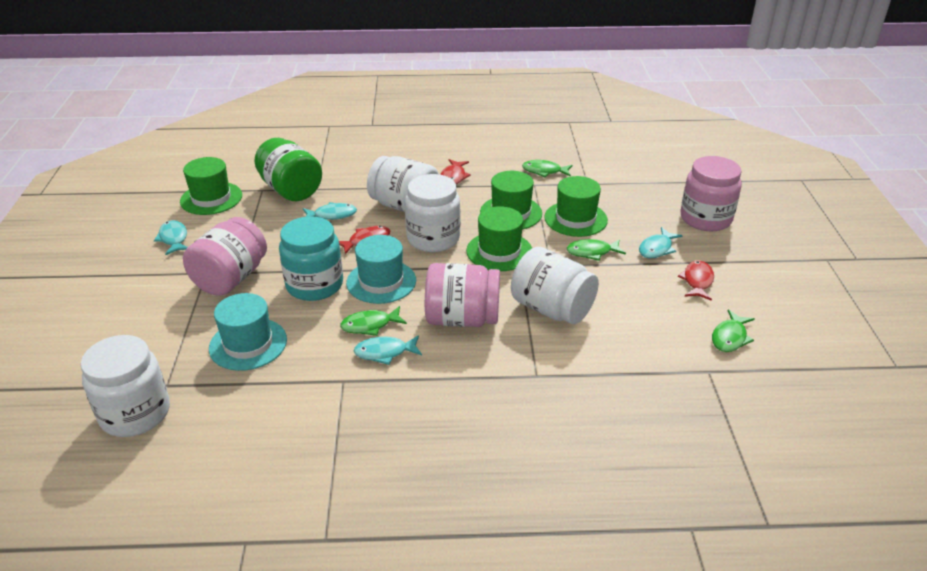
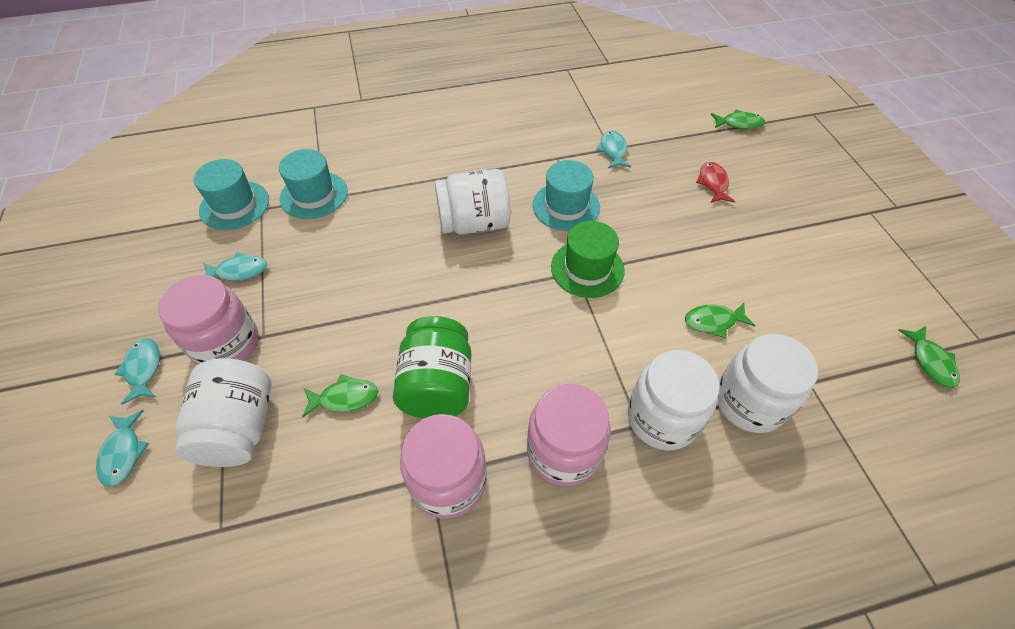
green hat: 4 -> 1
red fish: 3 -> 1
turquoise hat: 2 -> 3
turquoise jar: 1 -> 0

